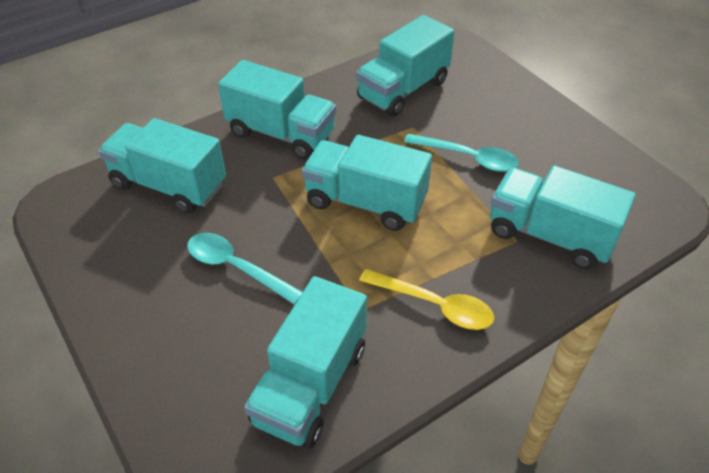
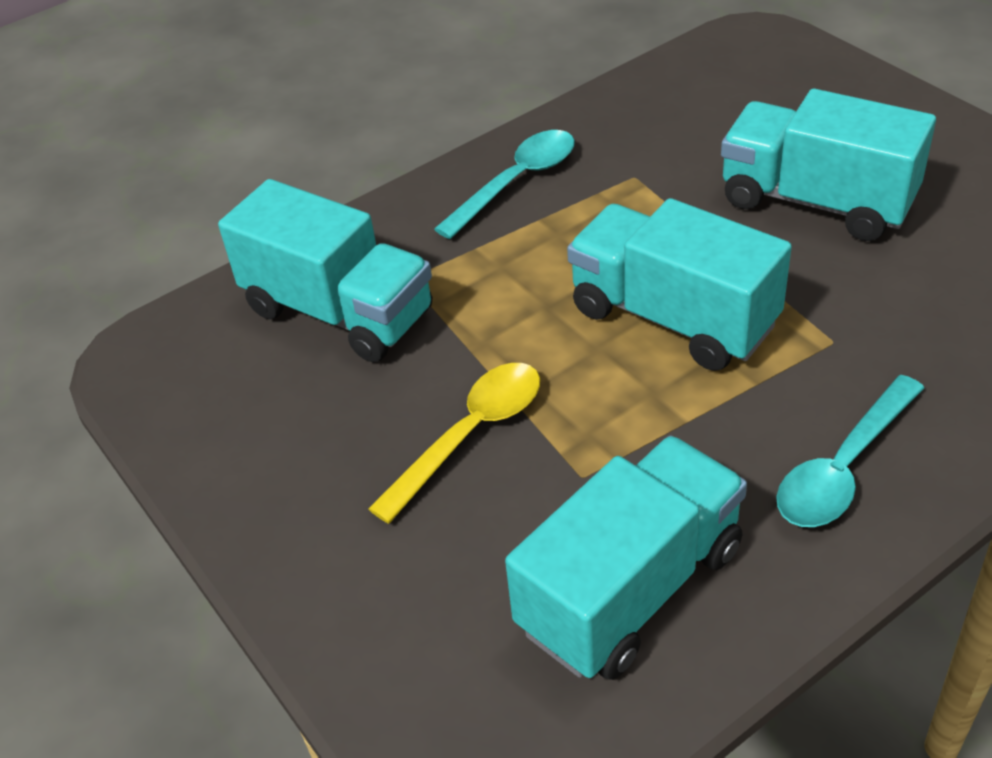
turquoise truck: 6 -> 4

